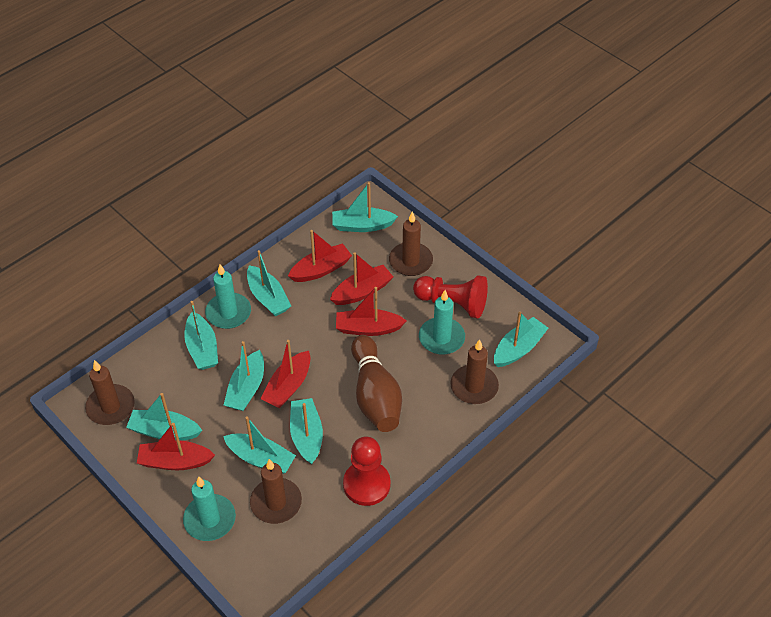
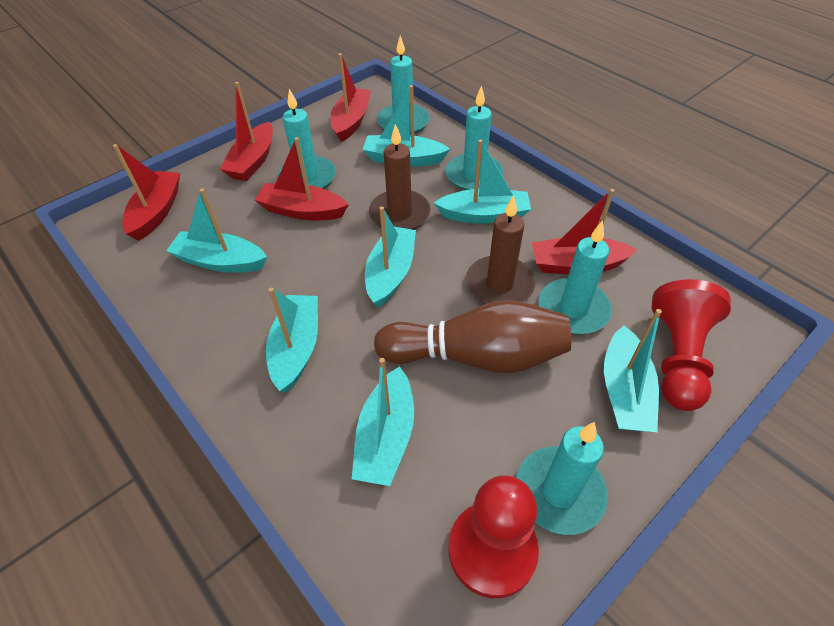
brown candle: 4 -> 2
turquoise boat: 8 -> 7
turquoise candle: 3 -> 5

